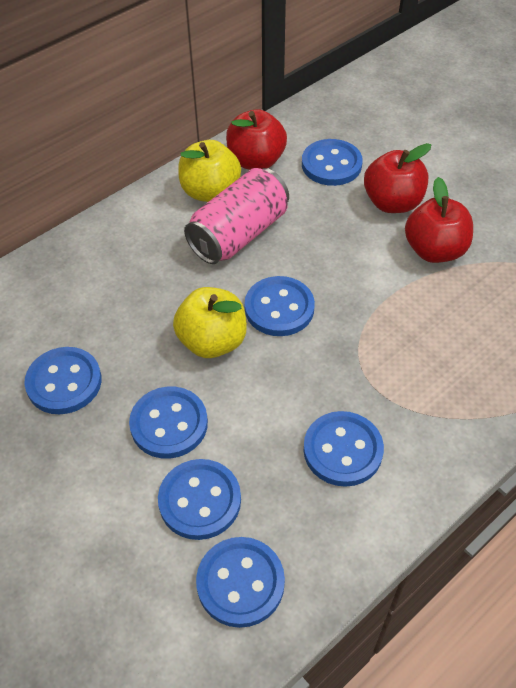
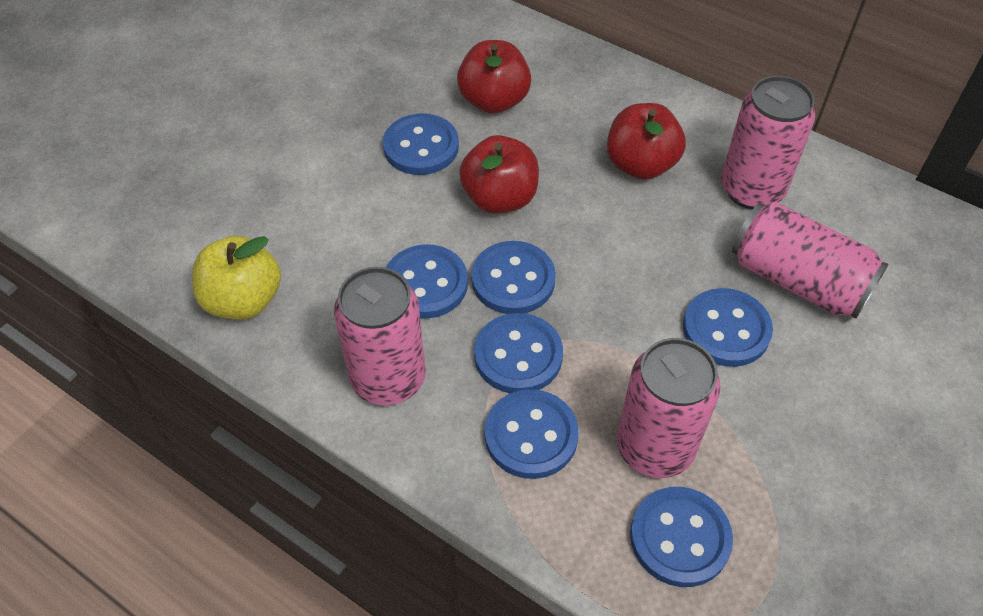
pink can: 1 -> 4
yellow apple: 2 -> 1

